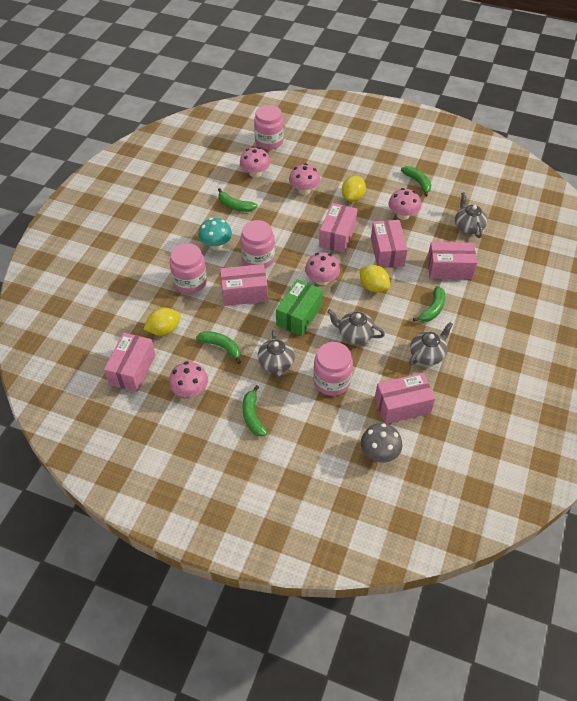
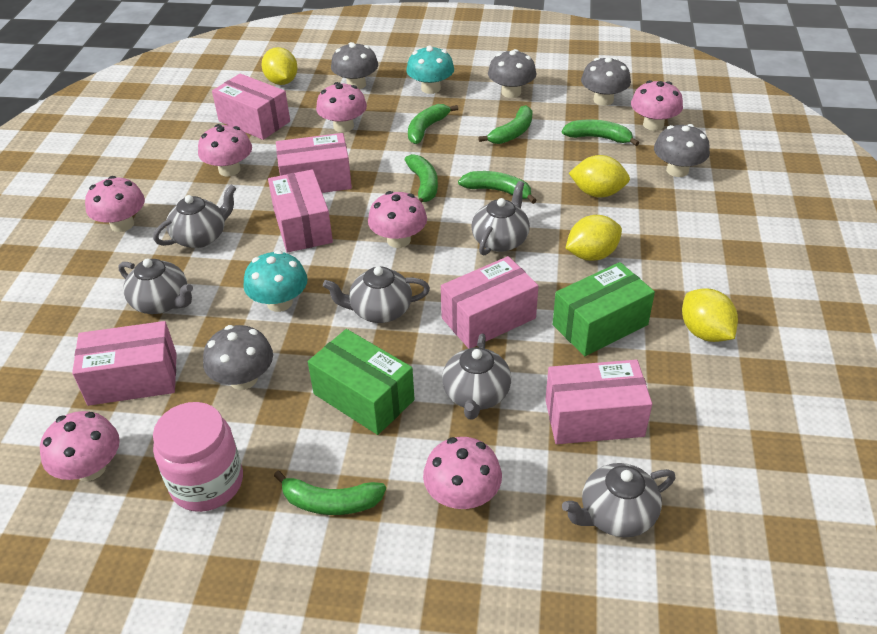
green banana: 5 -> 6
green box: 1 -> 2
grey mushroom: 1 -> 5
grey teapot: 4 -> 6
pink jar: 4 -> 1
pink mushroom: 5 -> 7
turquoise mushroom: 1 -> 2
yellow lemon: 3 -> 4

